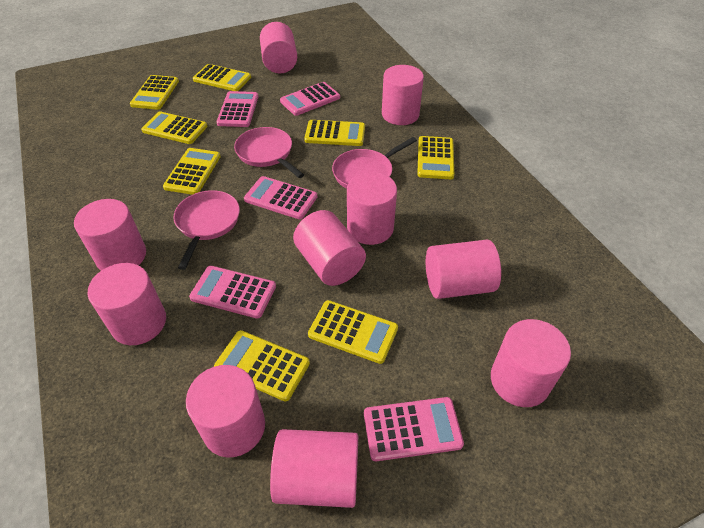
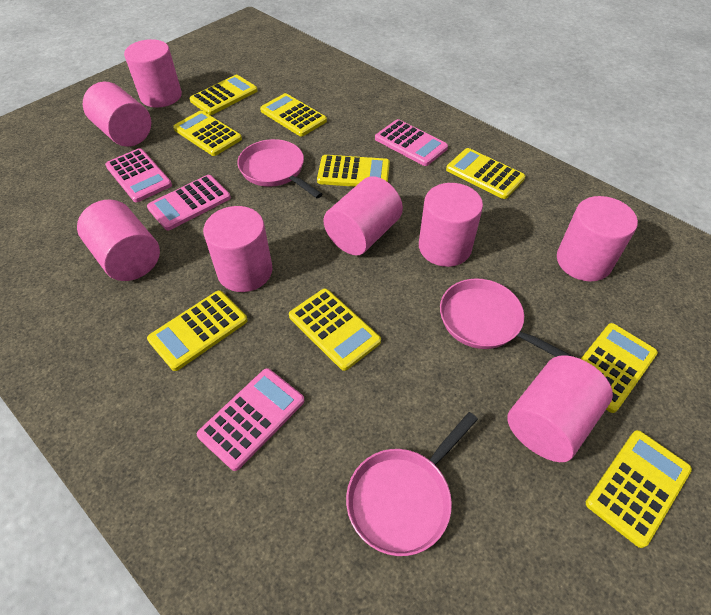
pink calculator: 5 -> 4
pink cylinder: 10 -> 8
yellow calculator: 8 -> 9

